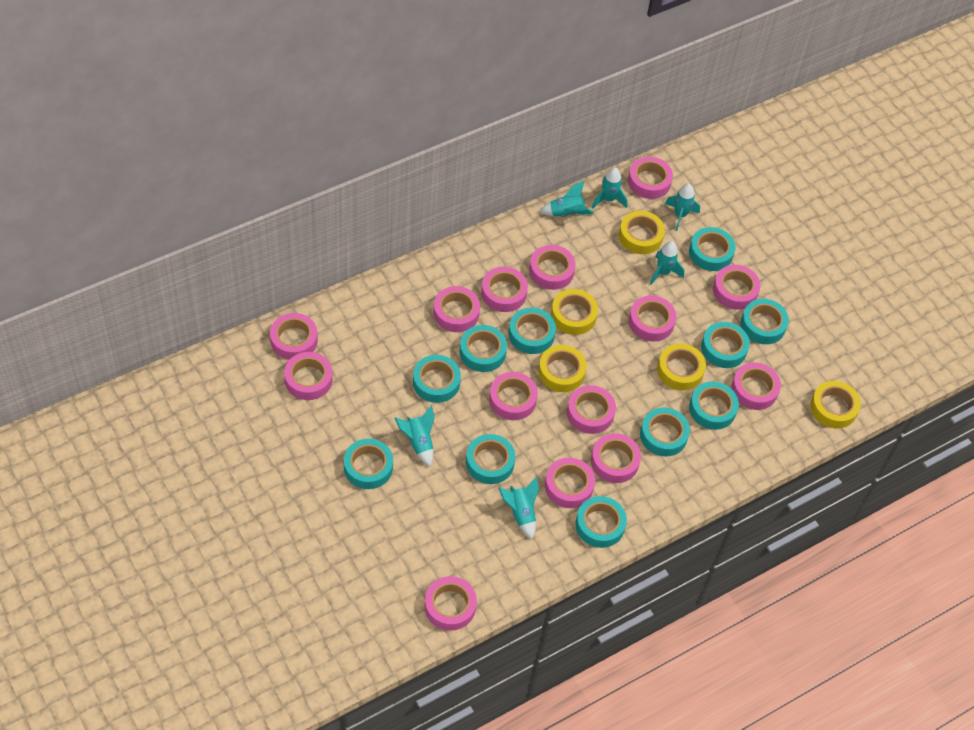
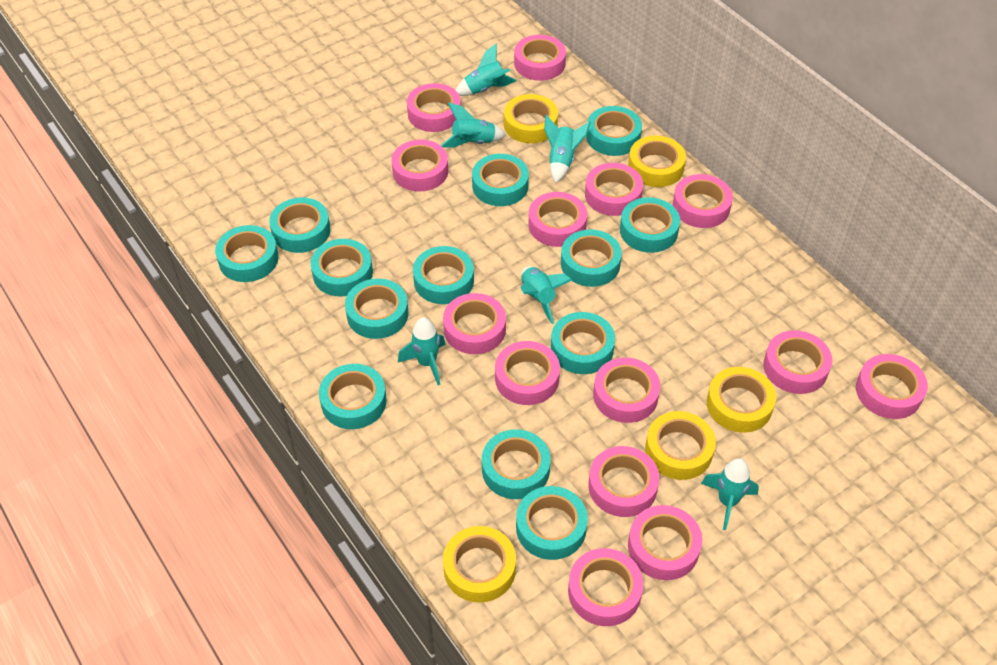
turquoise tape: 11 -> 13

